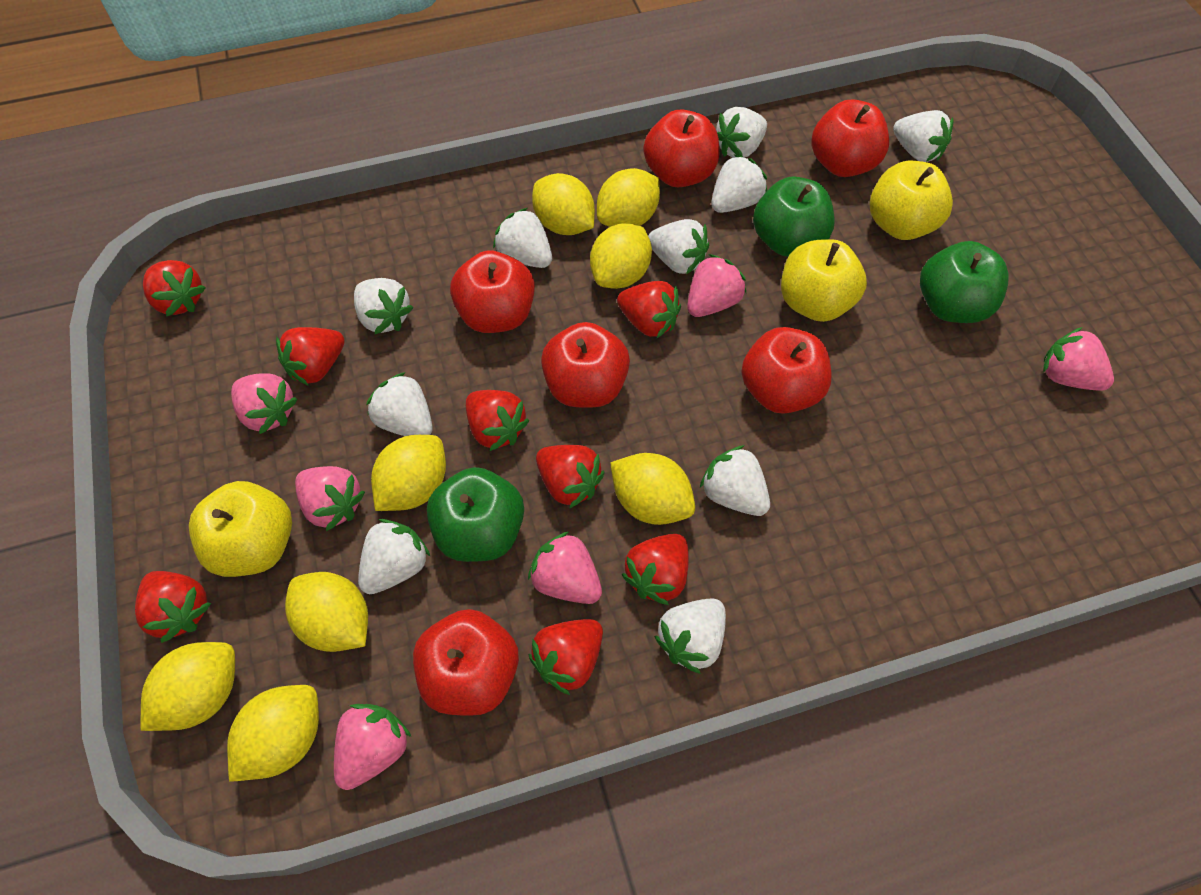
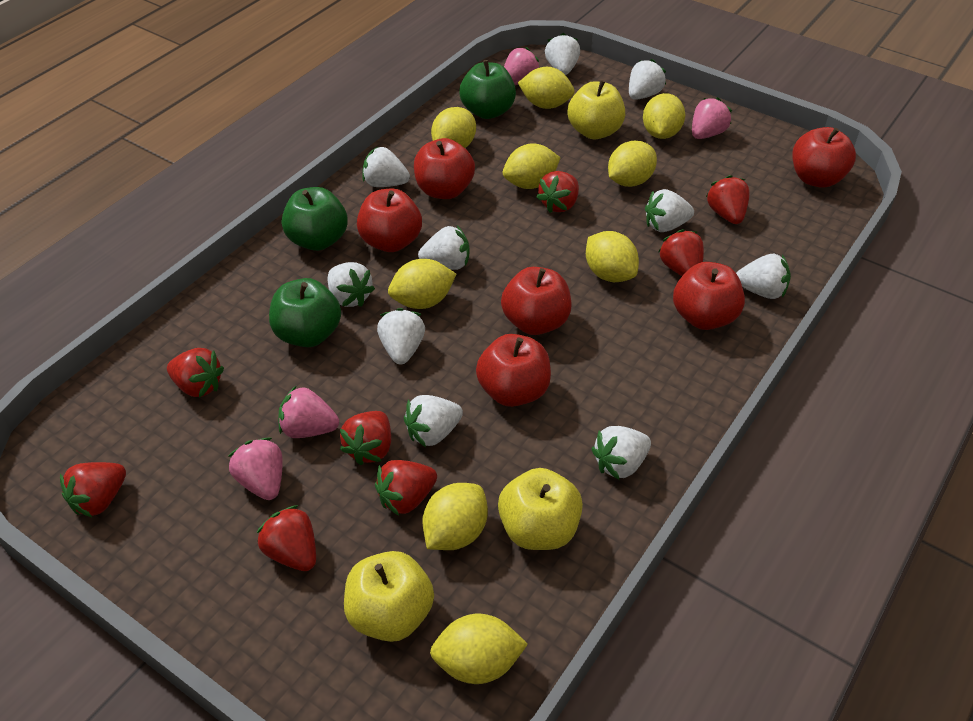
pink strawberry: 6 -> 4
yellow lemon: 8 -> 9

